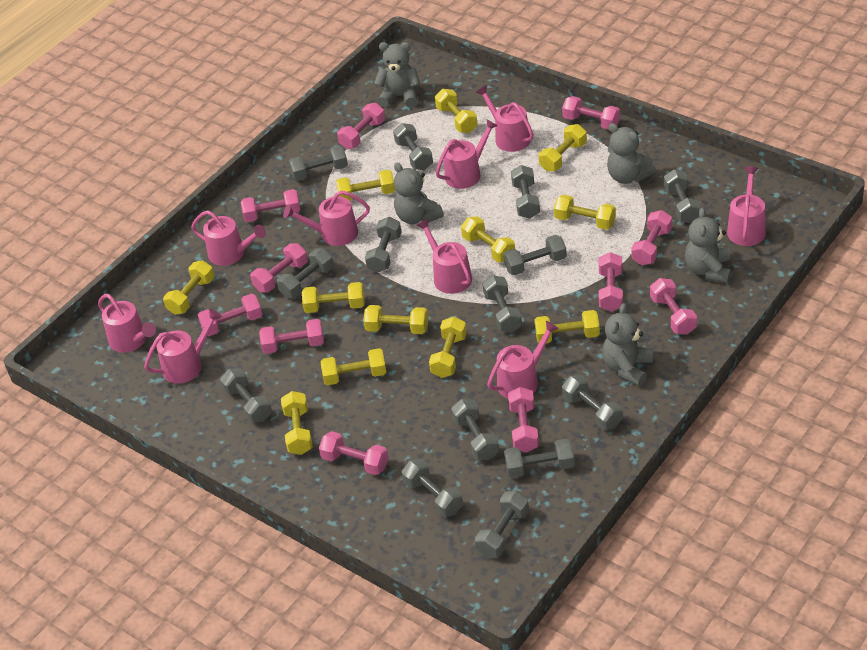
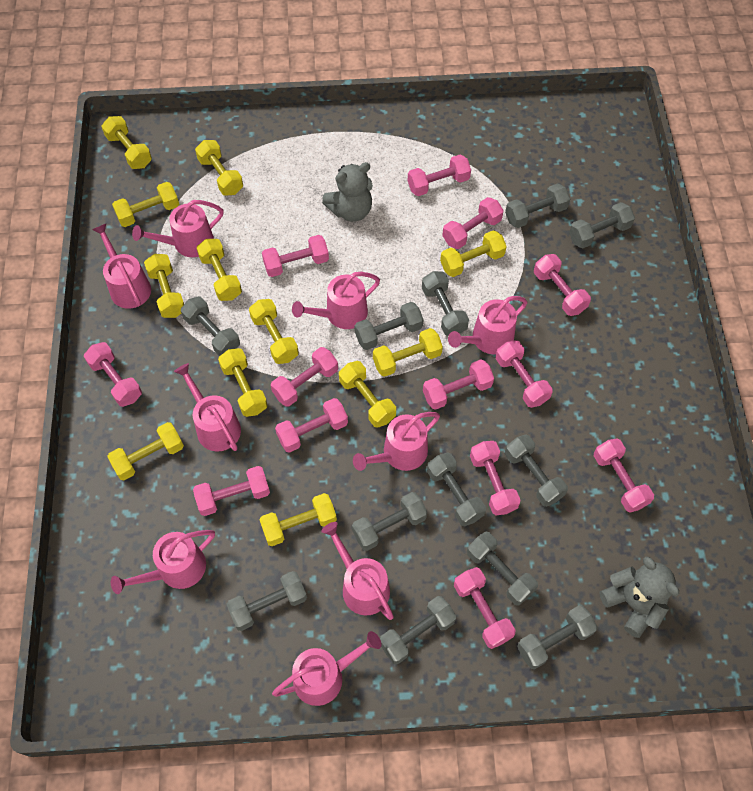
grey dumbbell: 14 -> 12
grey teddy bear: 5 -> 2
pink dumbbell: 11 -> 13

